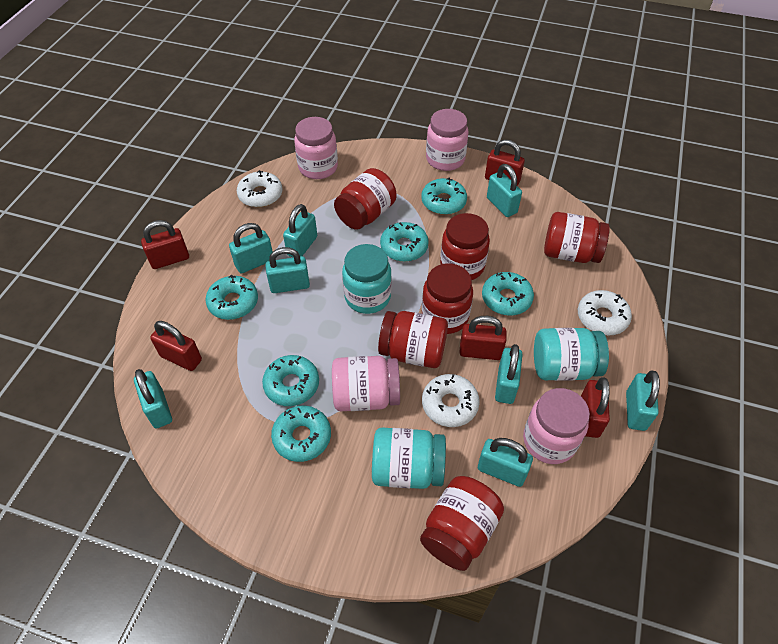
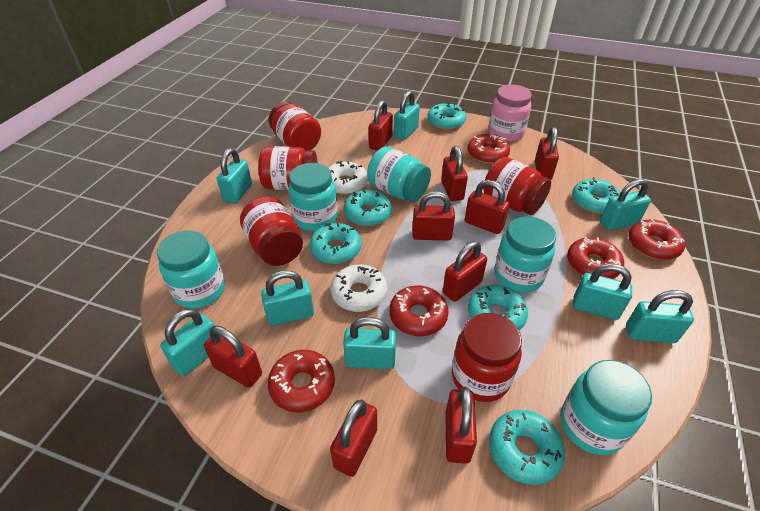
pink jar: 4 -> 1
red donut: 0 -> 5
red jar: 6 -> 5
red padlock: 5 -> 9
turquoise jar: 3 -> 5
white donut: 3 -> 2

